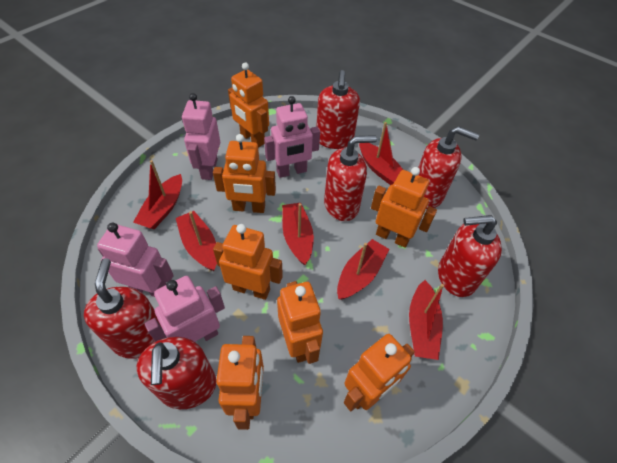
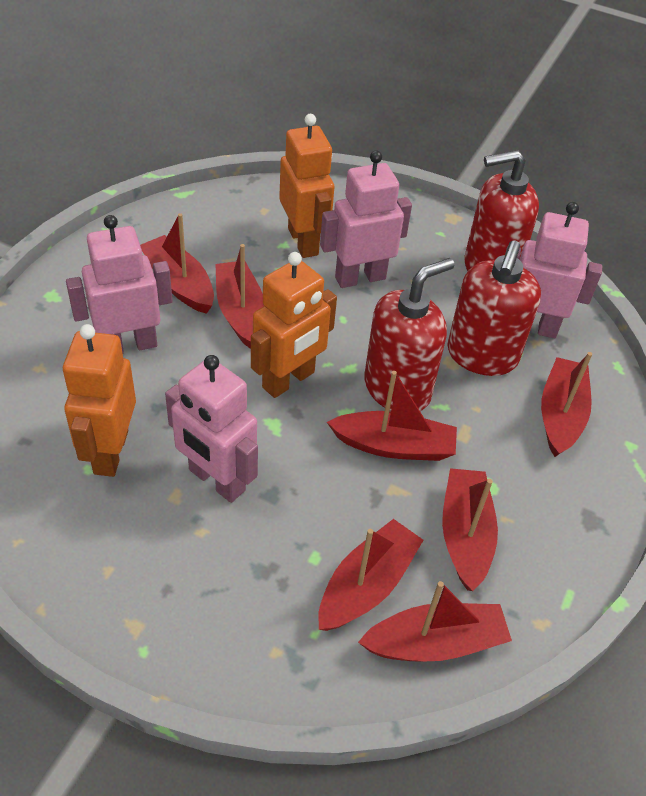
orange robot: 7 -> 3
red boat: 6 -> 7
red soap dispenser: 6 -> 3

